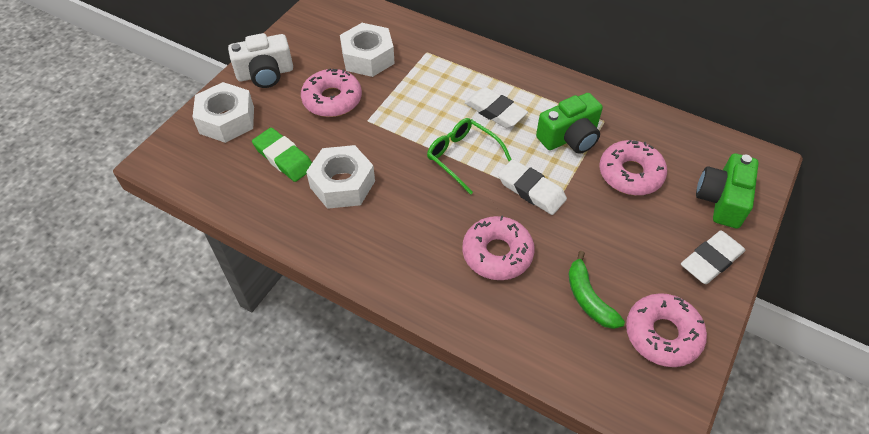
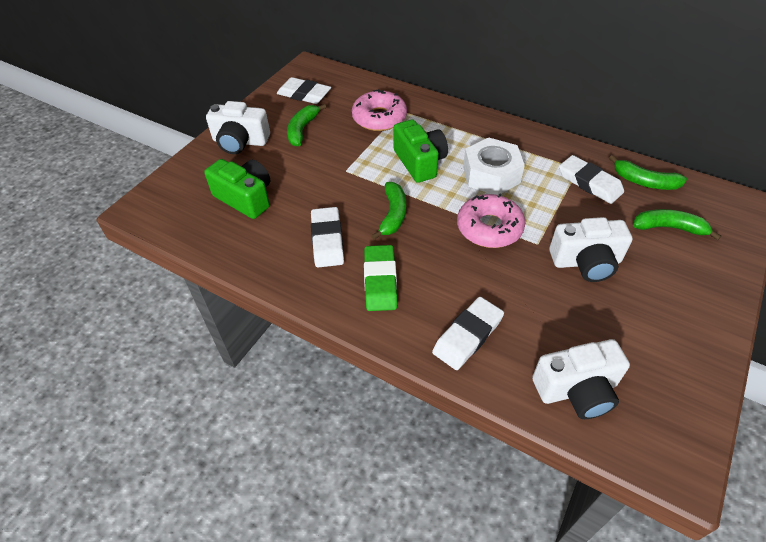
green banana: 1 -> 4
green glasses: 1 -> 0
pink donut: 4 -> 2
white camera: 1 -> 3
white eraser: 3 -> 4
white nut: 3 -> 1

